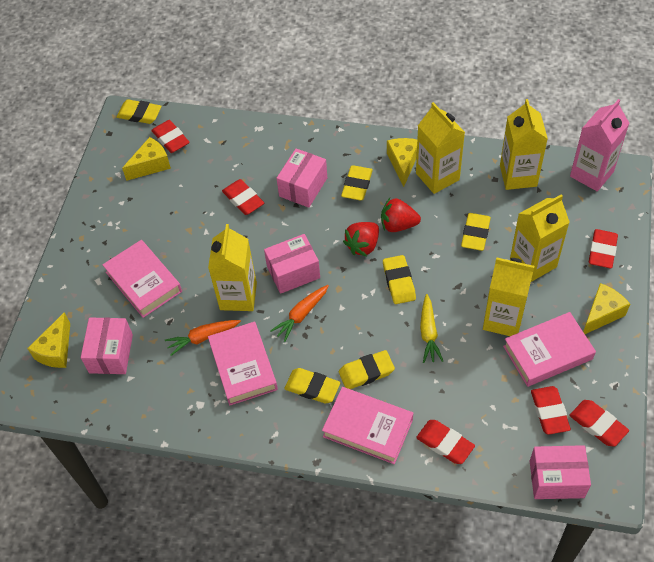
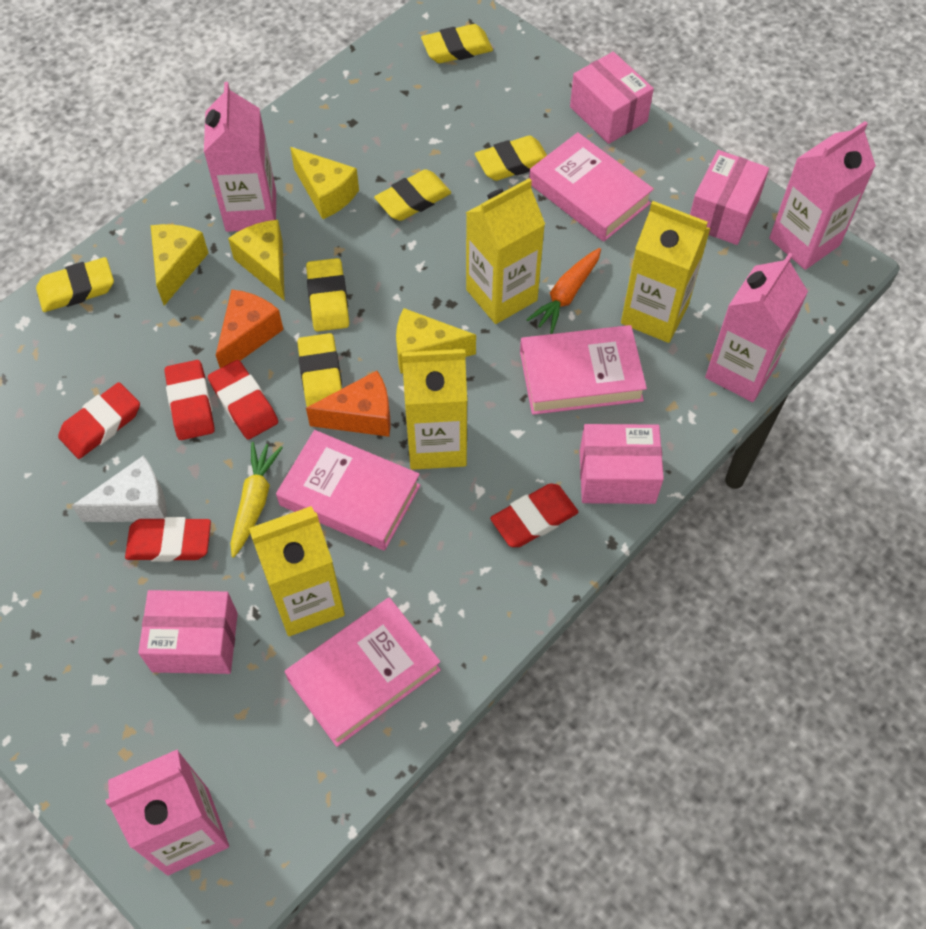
orange carrot: 2 -> 1
orange cheese: 0 -> 2
pink carton: 1 -> 4
red eraser: 6 -> 5
red strawberry: 2 -> 0
white cheese: 0 -> 1
yellow carton: 5 -> 4

